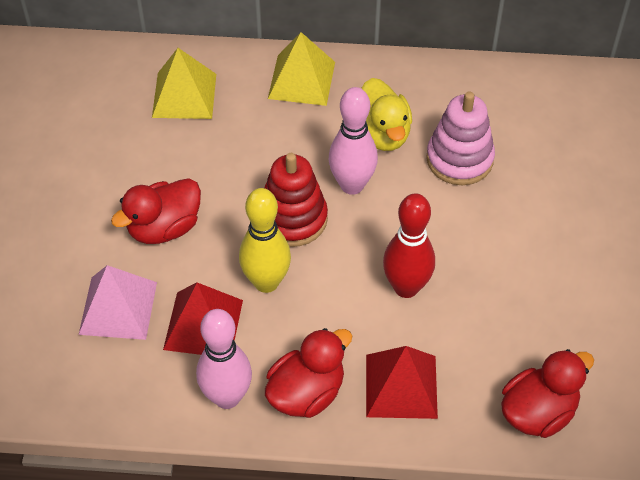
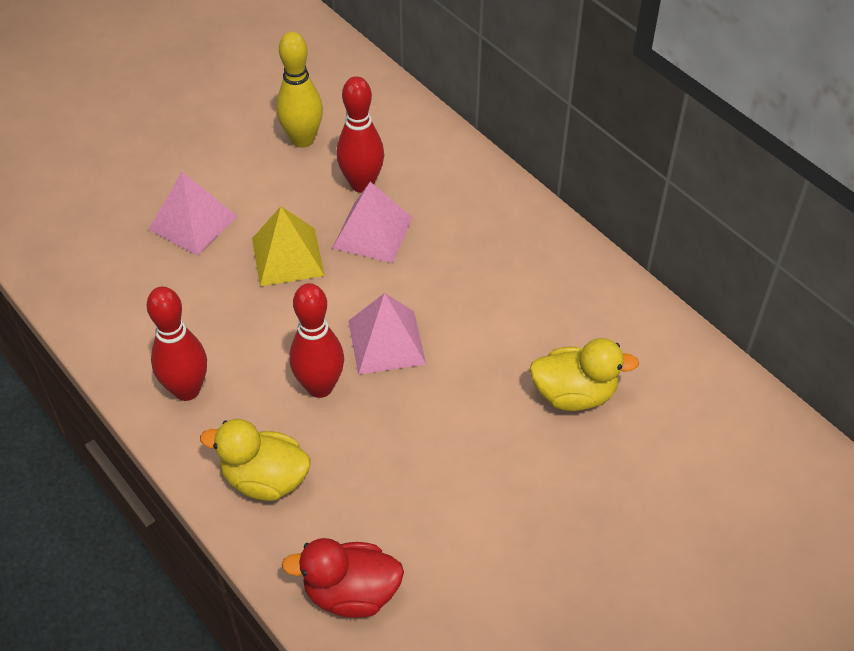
pink bowling pin: 2 -> 0
pink pyramid: 1 -> 3
pink stacking toy: 1 -> 0
red bowling pin: 1 -> 3
red duck: 3 -> 1
red pyramid: 2 -> 0
red stacking toy: 1 -> 0
yellow duck: 1 -> 2
yellow pyramid: 2 -> 1

